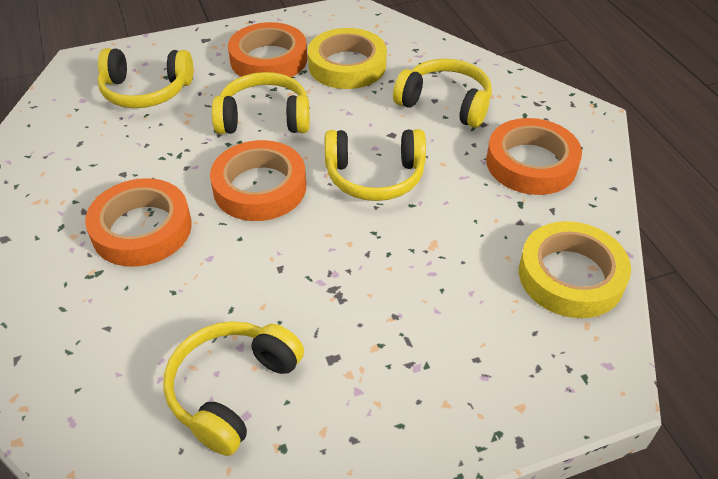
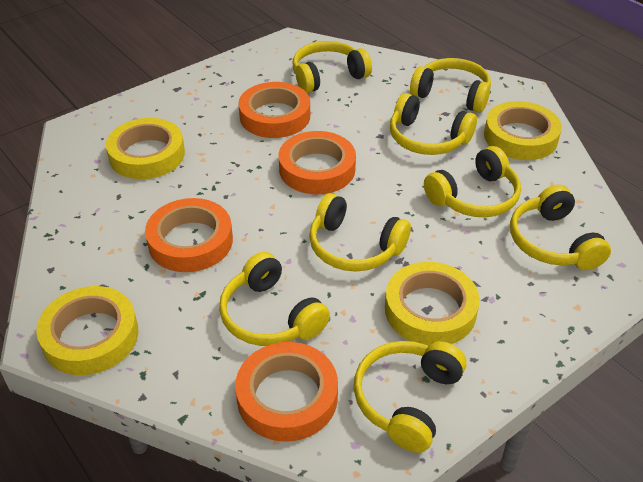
yellow headphones: 5 -> 8
yellow tape: 2 -> 4

